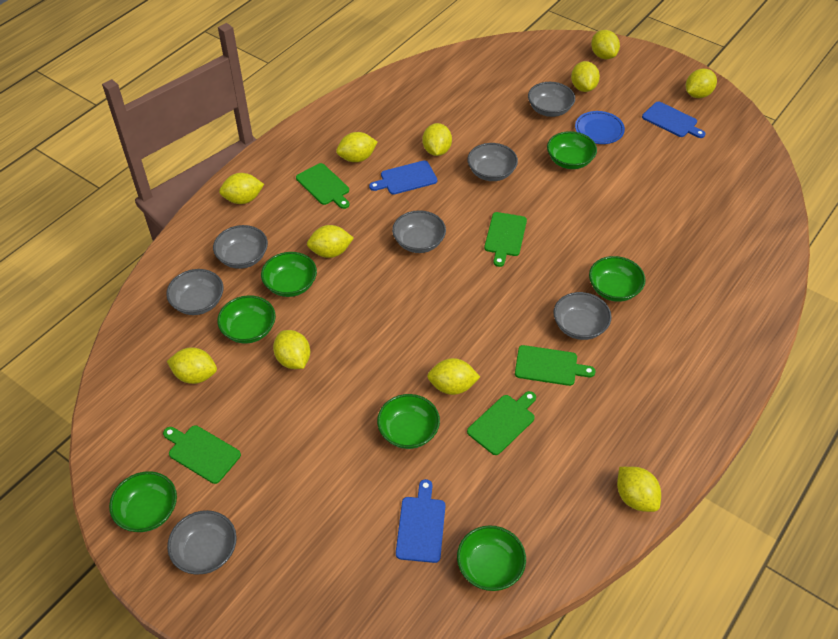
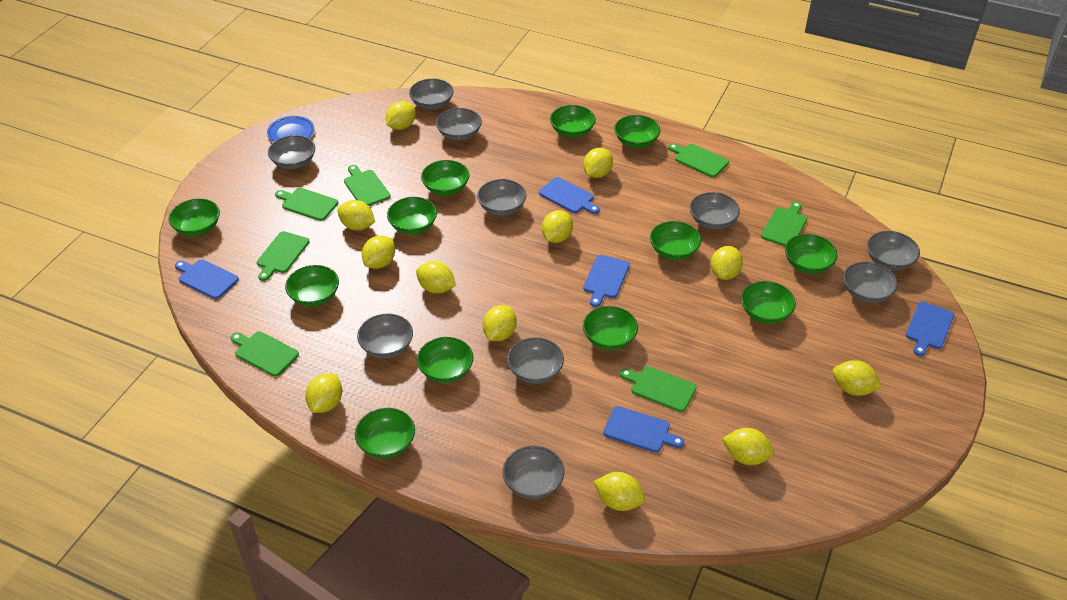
blue cutting board: 3 -> 5
green bowl: 7 -> 12
green cutting board: 5 -> 7
grey bowl: 7 -> 10
yellow lemon: 11 -> 12

